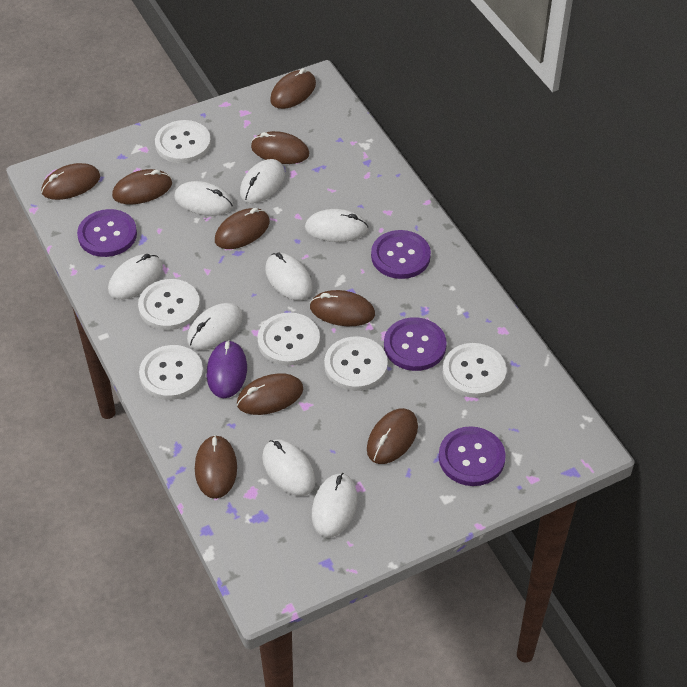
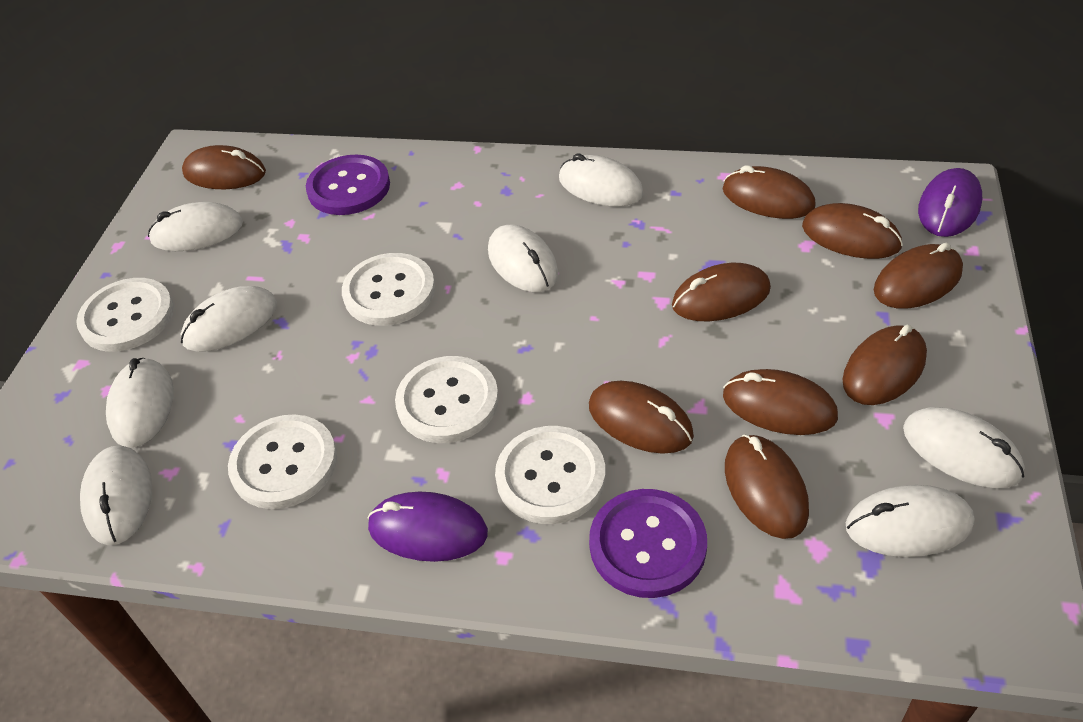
purple button: 4 -> 2
purple mouse: 1 -> 2
white button: 6 -> 5

